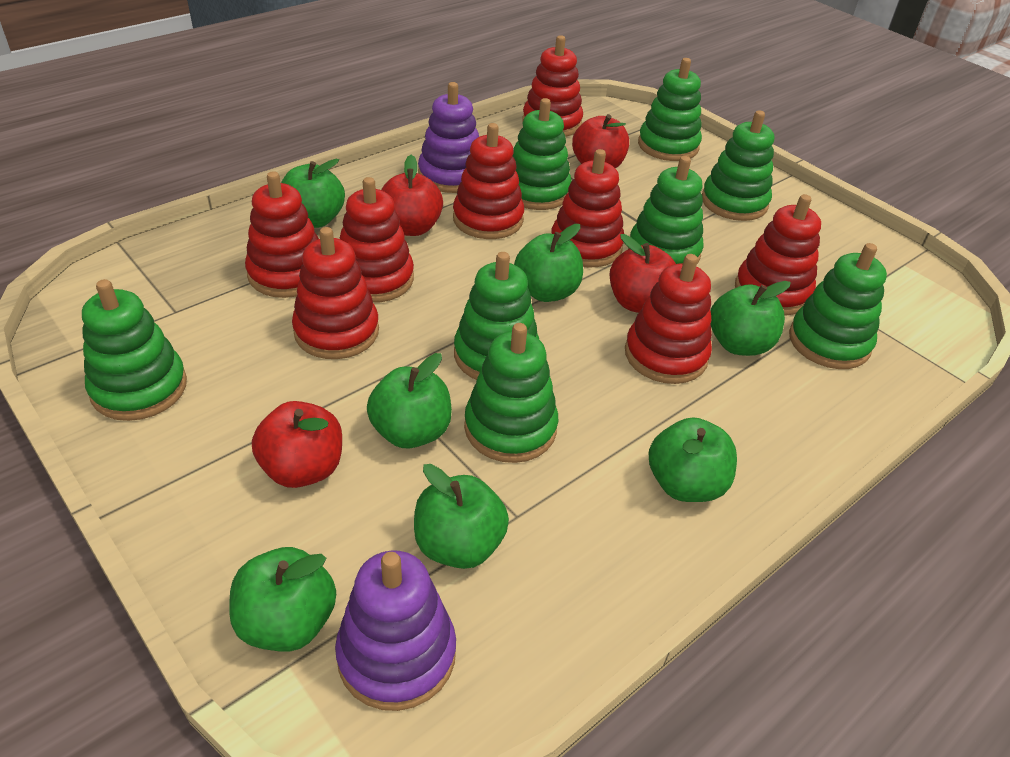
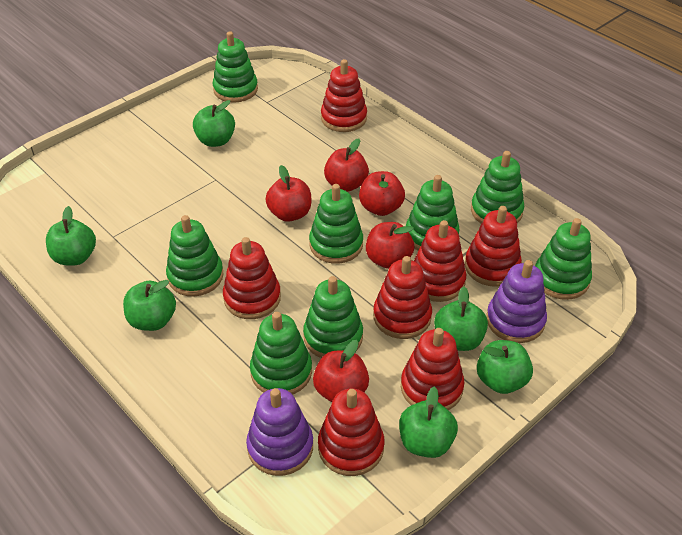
green apple: 7 -> 6
red apple: 4 -> 5
red stacking toy: 8 -> 7

